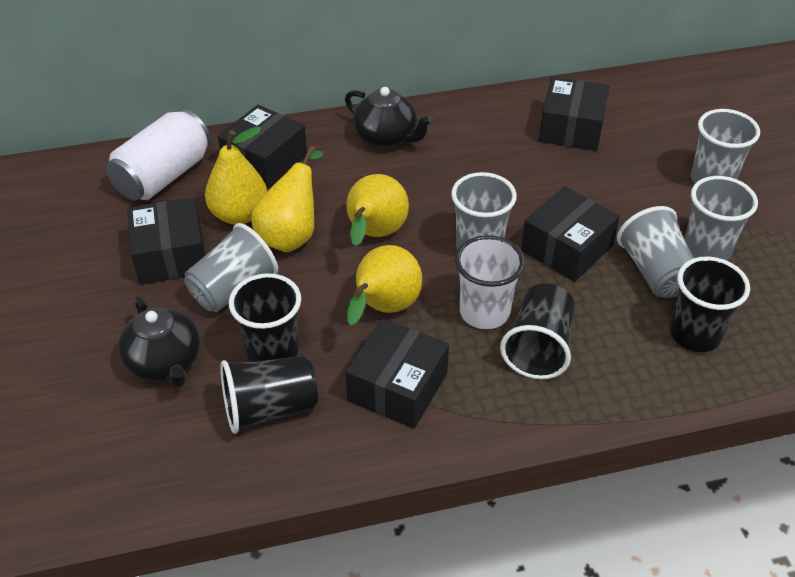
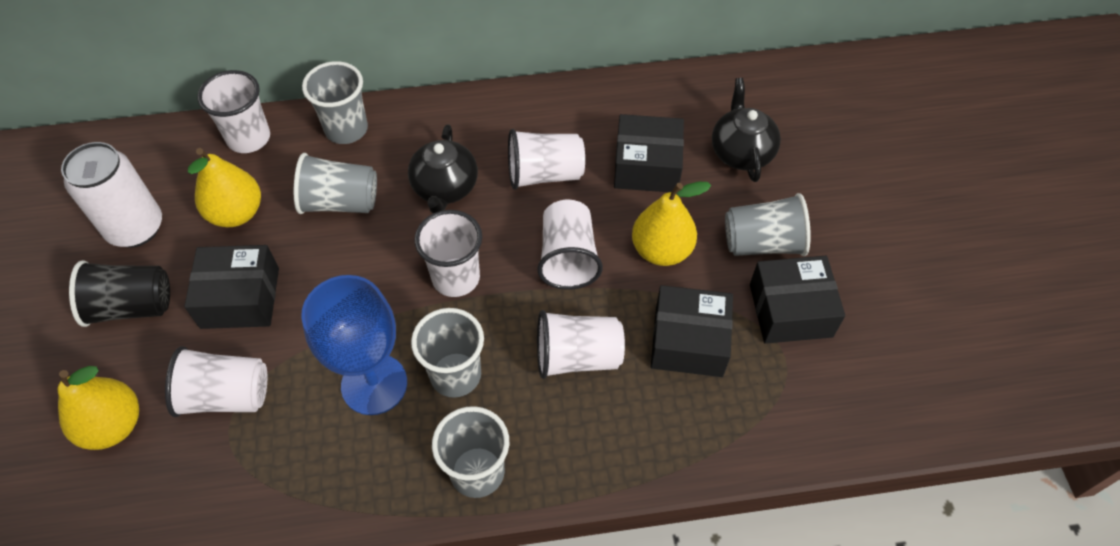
black box: 5 -> 4
black cup: 4 -> 1
blue goblet: 0 -> 1
white cup: 1 -> 6
yellow pear: 4 -> 3

